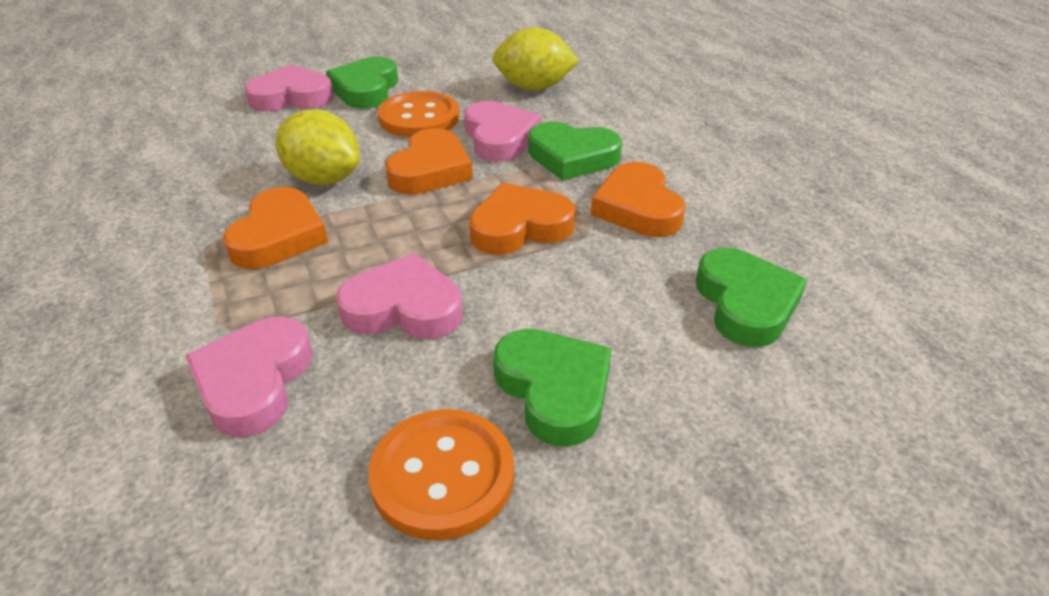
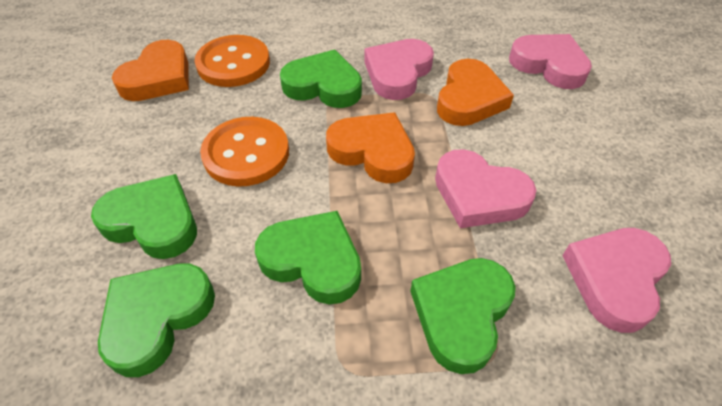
green heart: 4 -> 5
orange heart: 4 -> 3
yellow lemon: 2 -> 0

